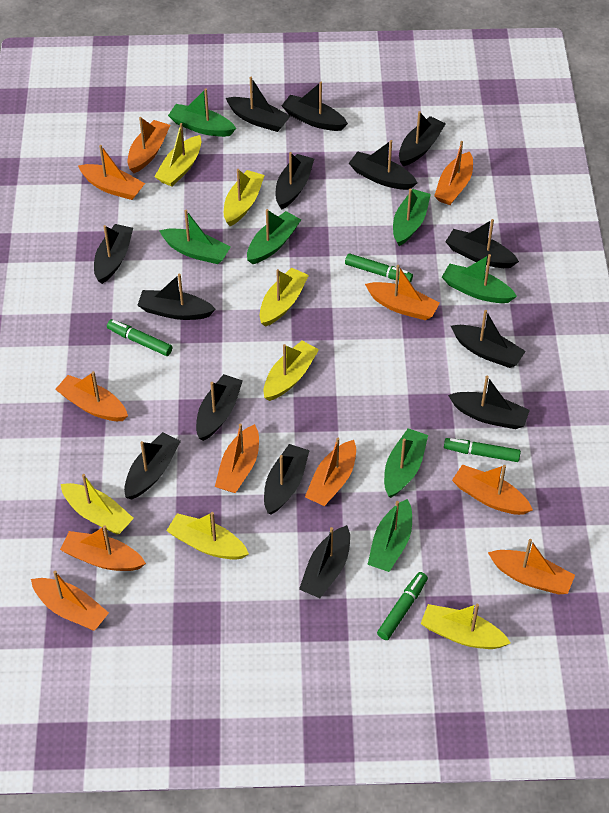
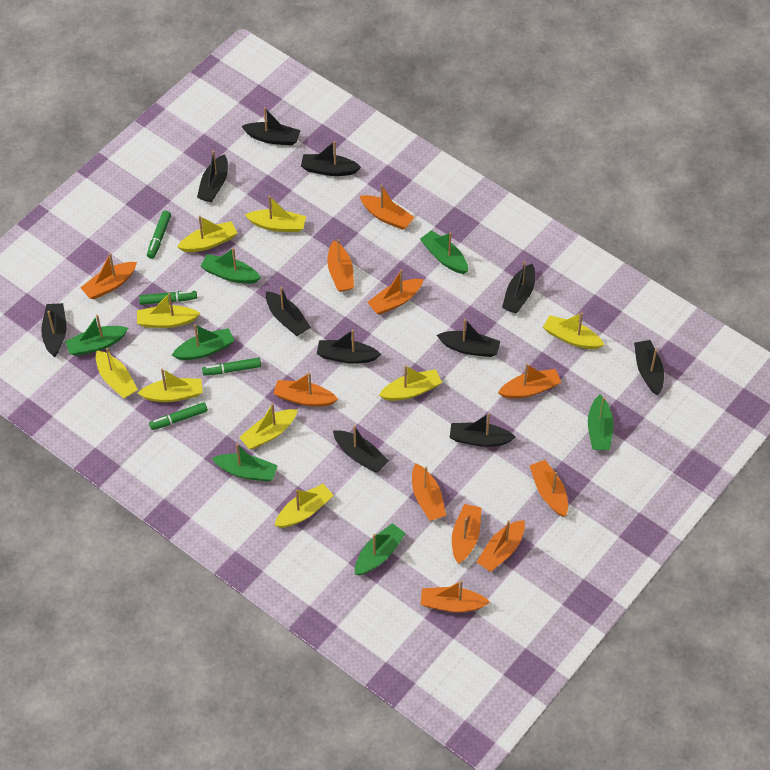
black boat: 14 -> 11
yellow boat: 7 -> 9

